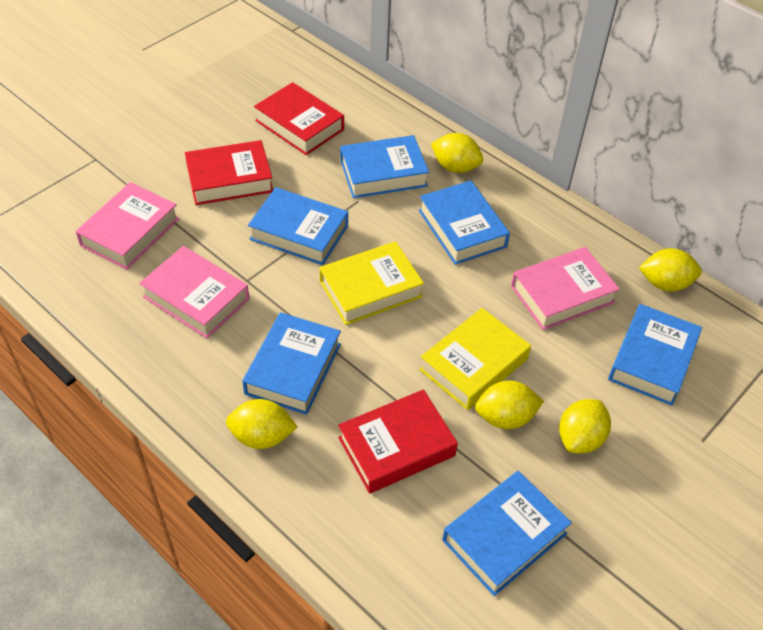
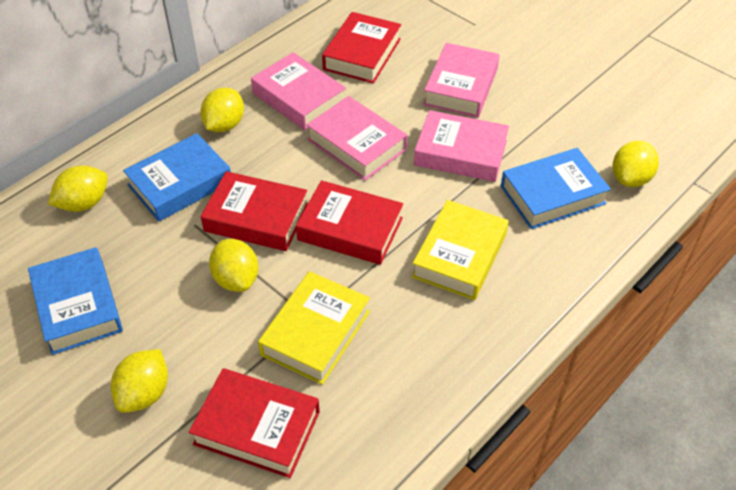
blue book: 6 -> 3
pink book: 3 -> 4
red book: 3 -> 4

